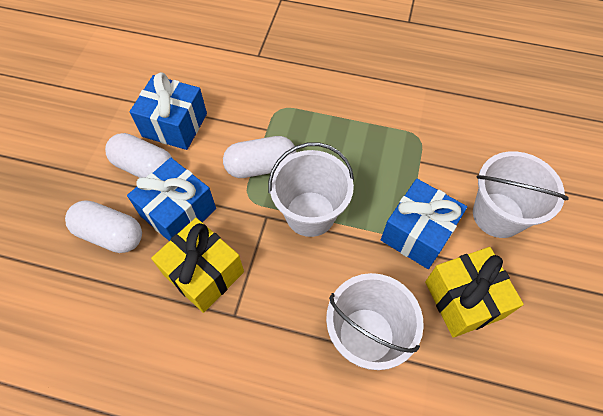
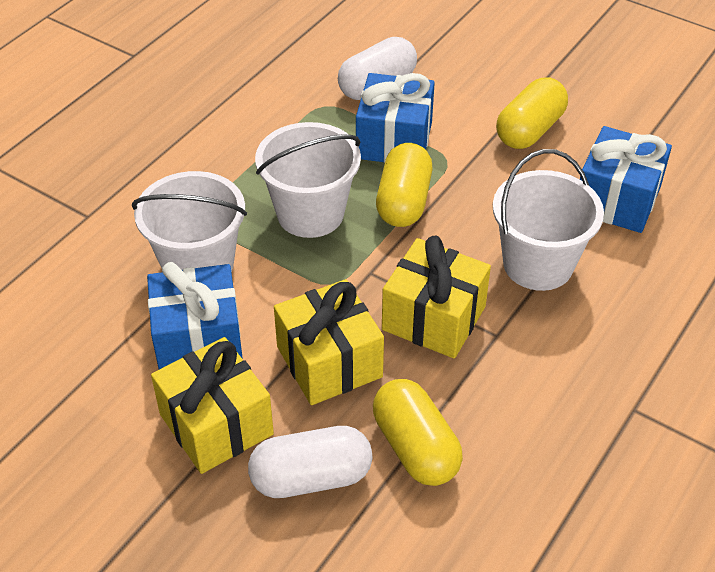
white capsule: 3 -> 2
yellow capsule: 0 -> 3
yellow gift: 2 -> 3

